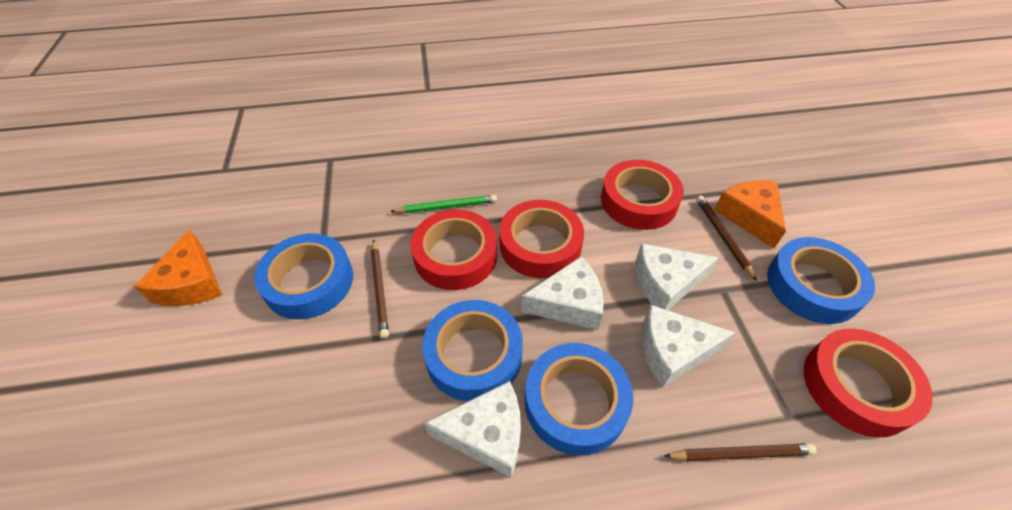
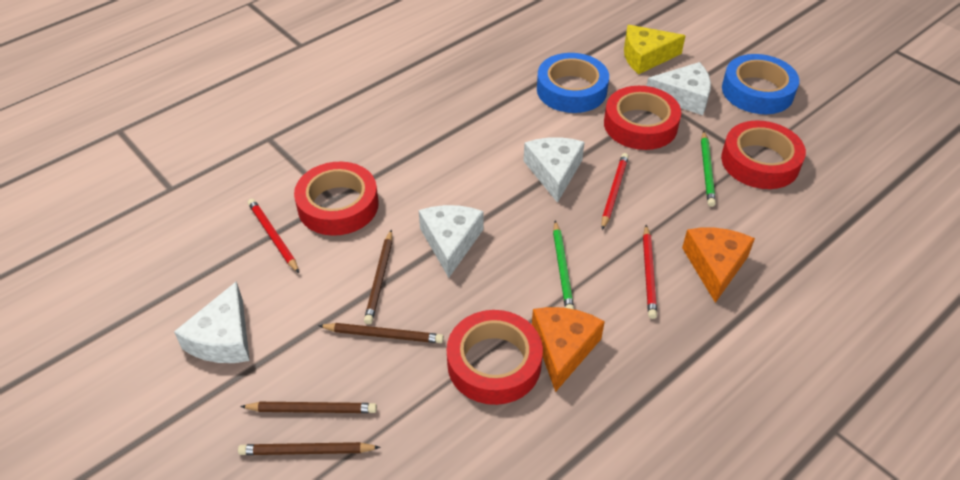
blue tape: 4 -> 2
brown pencil: 3 -> 4
green pencil: 1 -> 2
red pencil: 0 -> 3
yellow cheese: 0 -> 1

